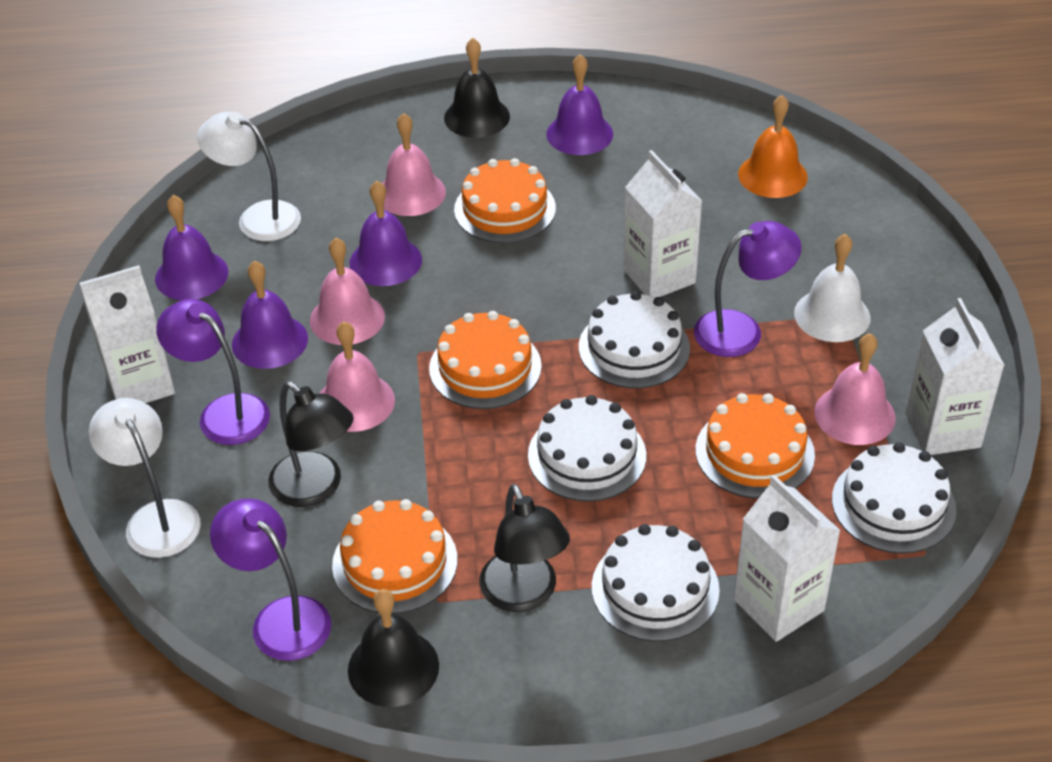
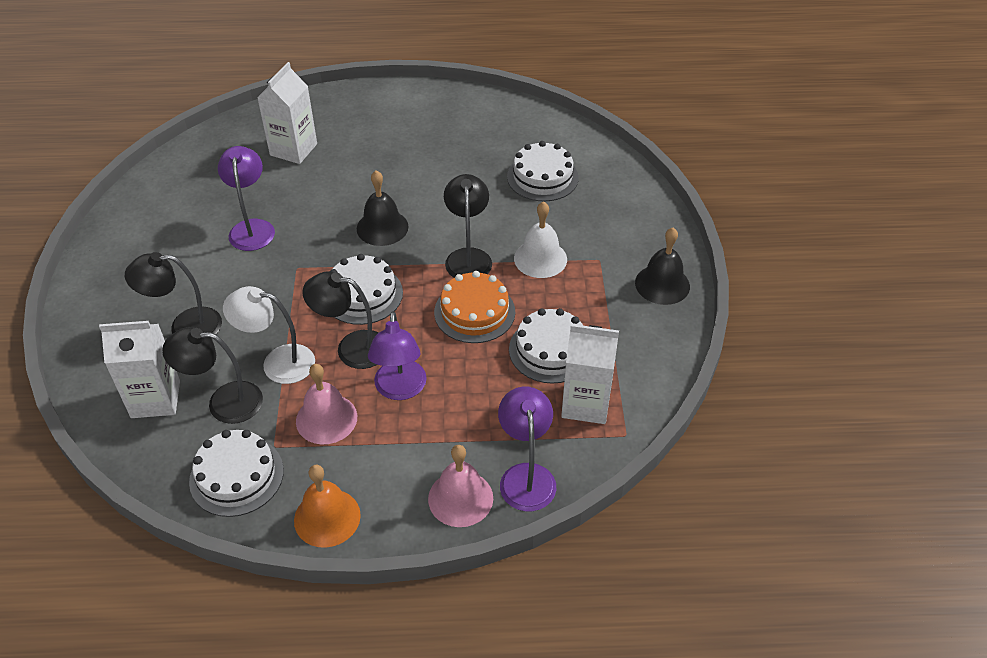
black lamp: 2 -> 4
orange cake: 4 -> 1
pink bell: 4 -> 2
purple bell: 4 -> 0
white carton: 4 -> 3
white lamp: 2 -> 1

